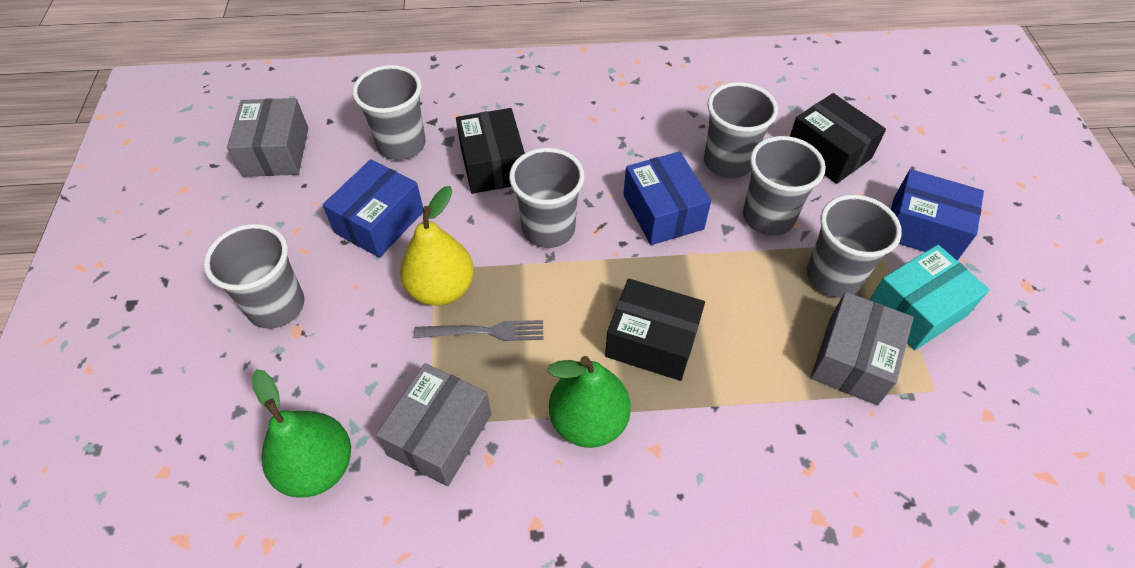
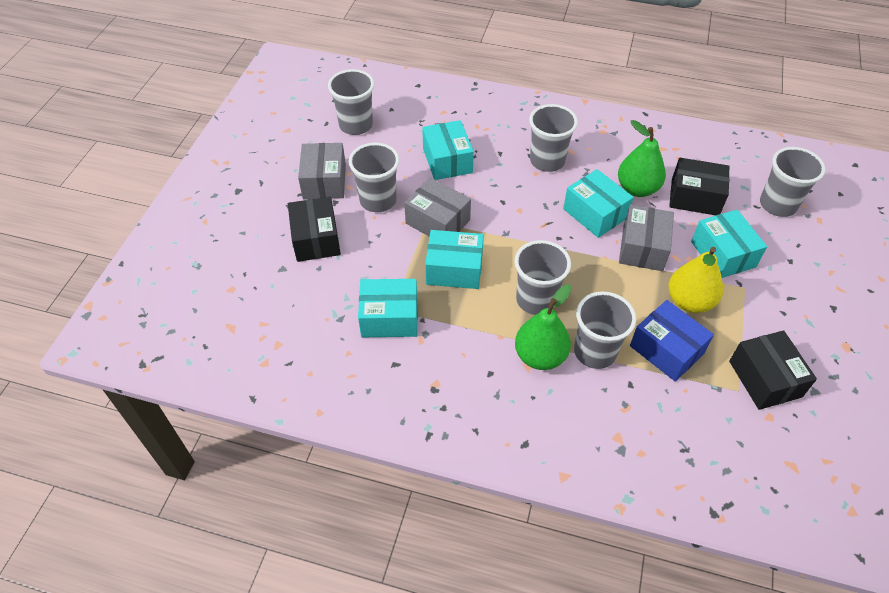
blue box: 3 -> 1
grey fork: 1 -> 0
turquoise box: 1 -> 5

